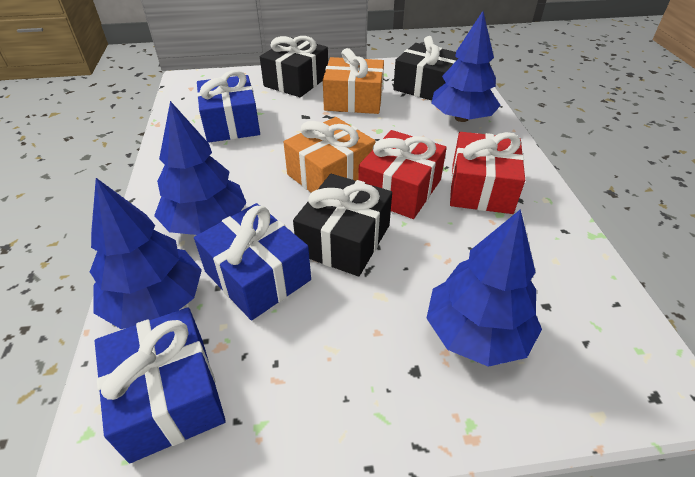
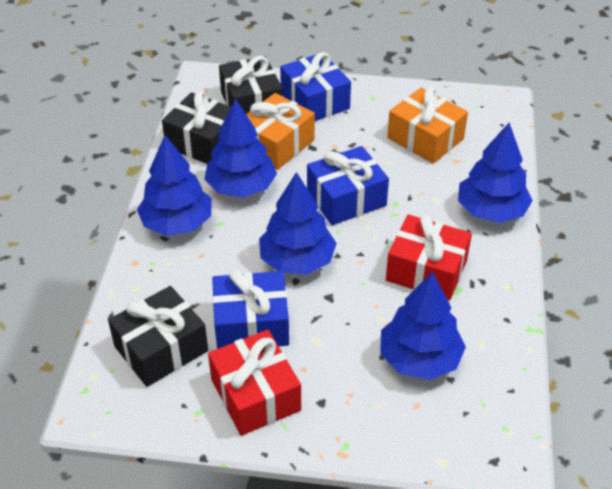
blue tree: 4 -> 5

